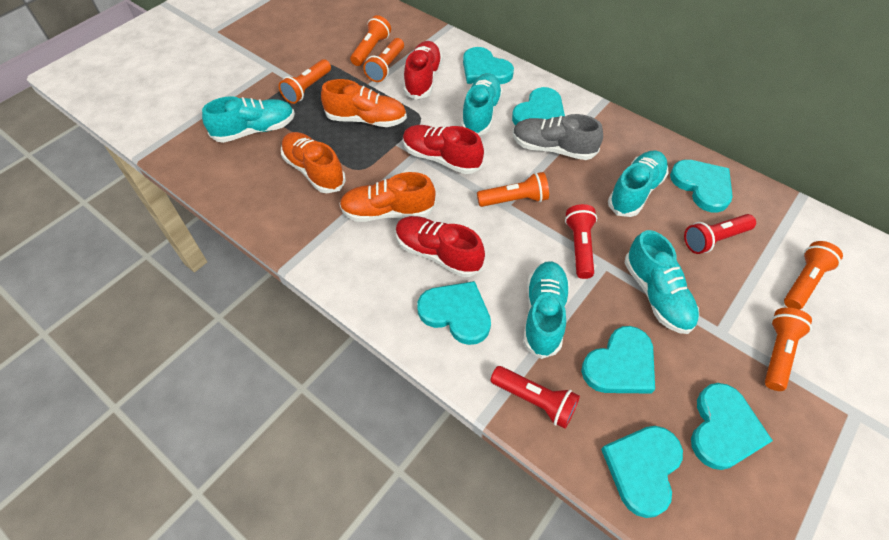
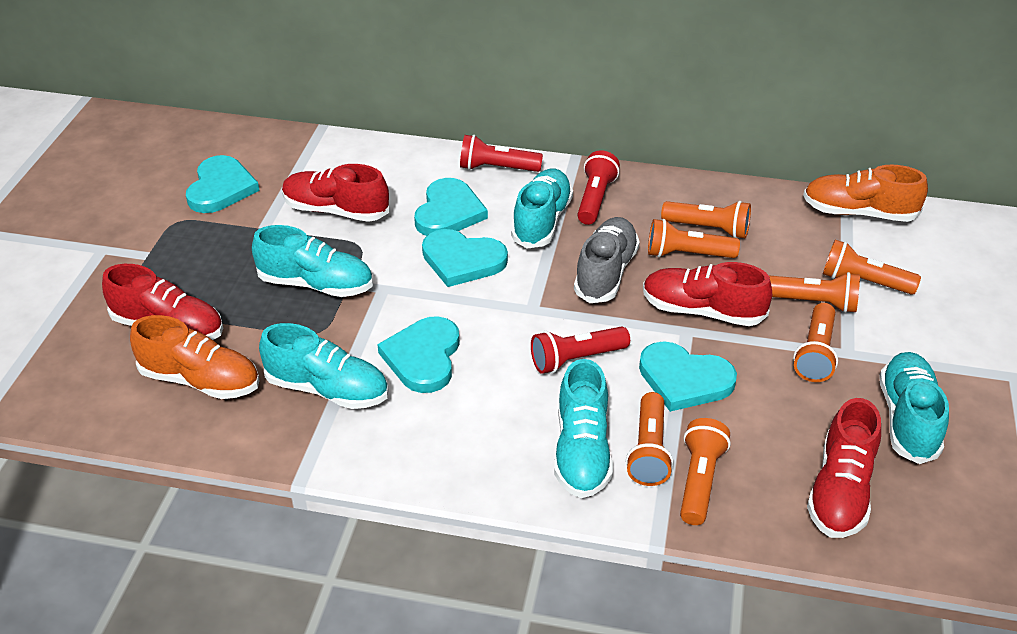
orange flashlight: 6 -> 7
orange shoe: 3 -> 2
red shoe: 3 -> 4
turquoise heart: 7 -> 5

